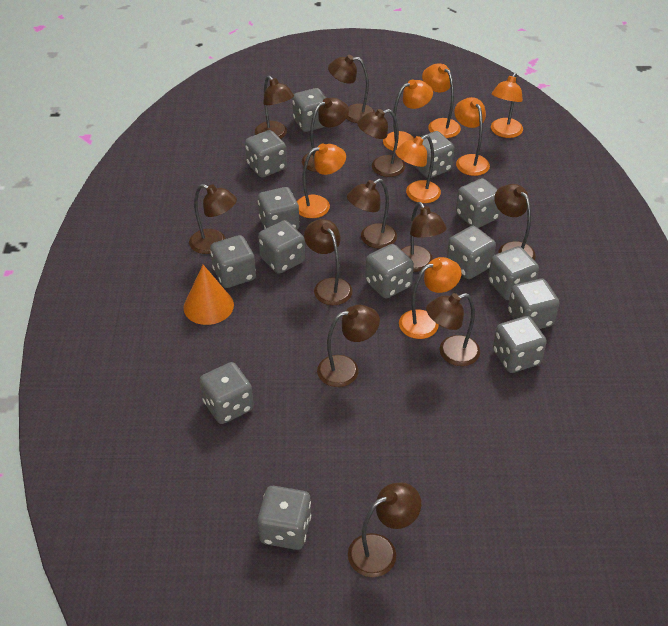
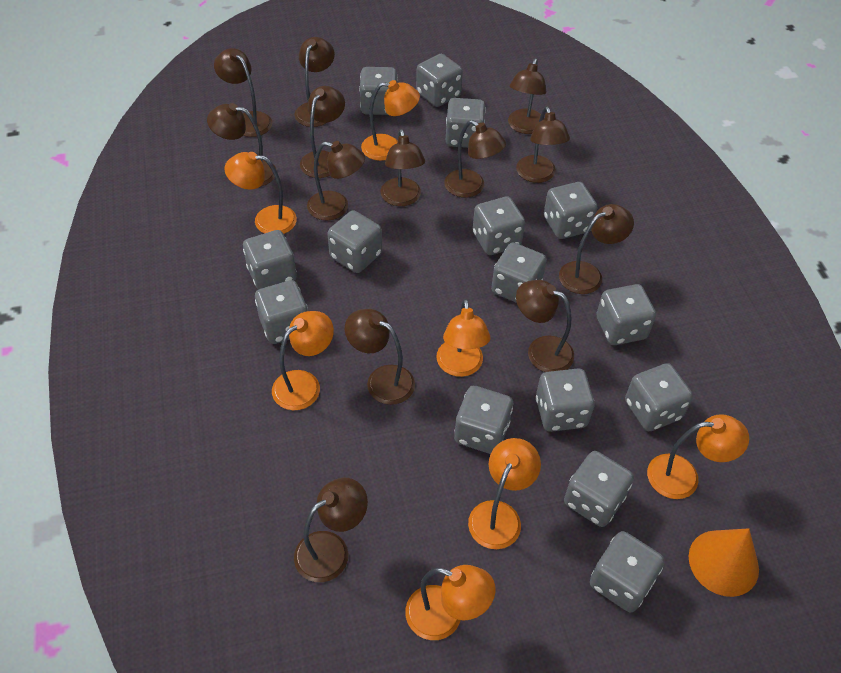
brown lamp: 12 -> 13
grey dice: 14 -> 15

